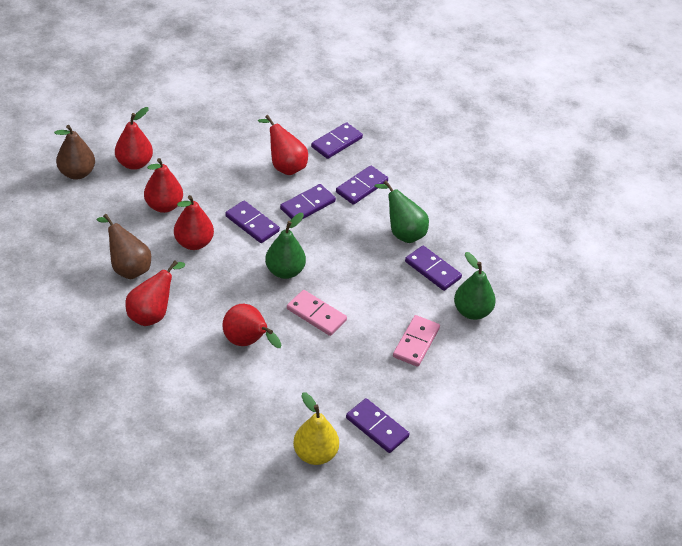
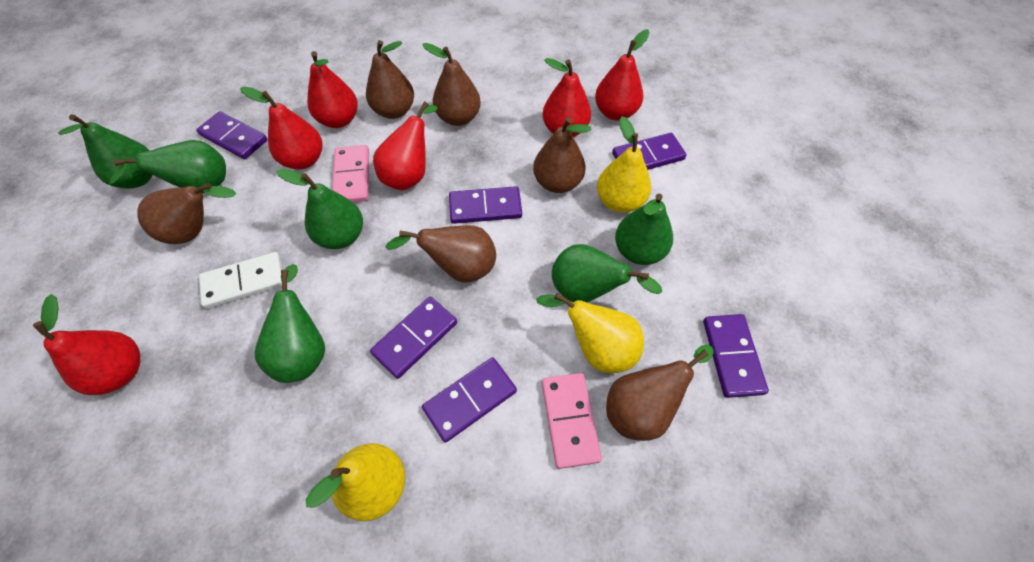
brown pear: 2 -> 6
green pear: 3 -> 6
white domino: 0 -> 1
yellow pear: 1 -> 3

